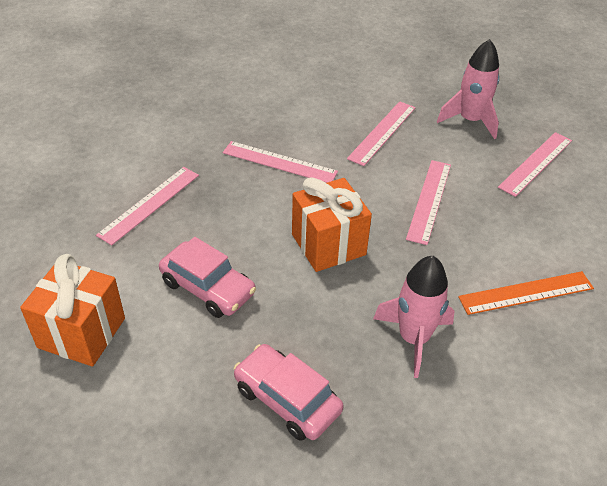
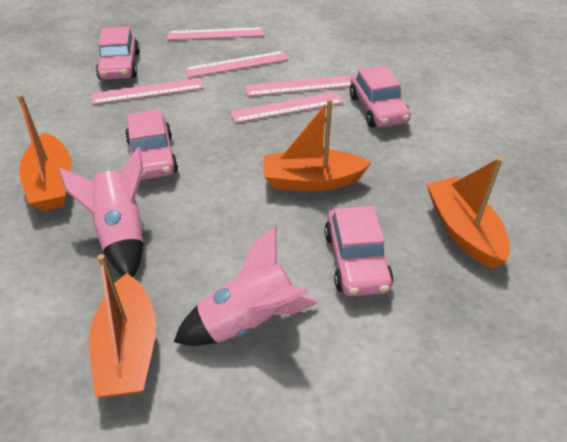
orange boat: 0 -> 4
orange gift: 2 -> 0
orange ruler: 1 -> 0
pink car: 2 -> 4

